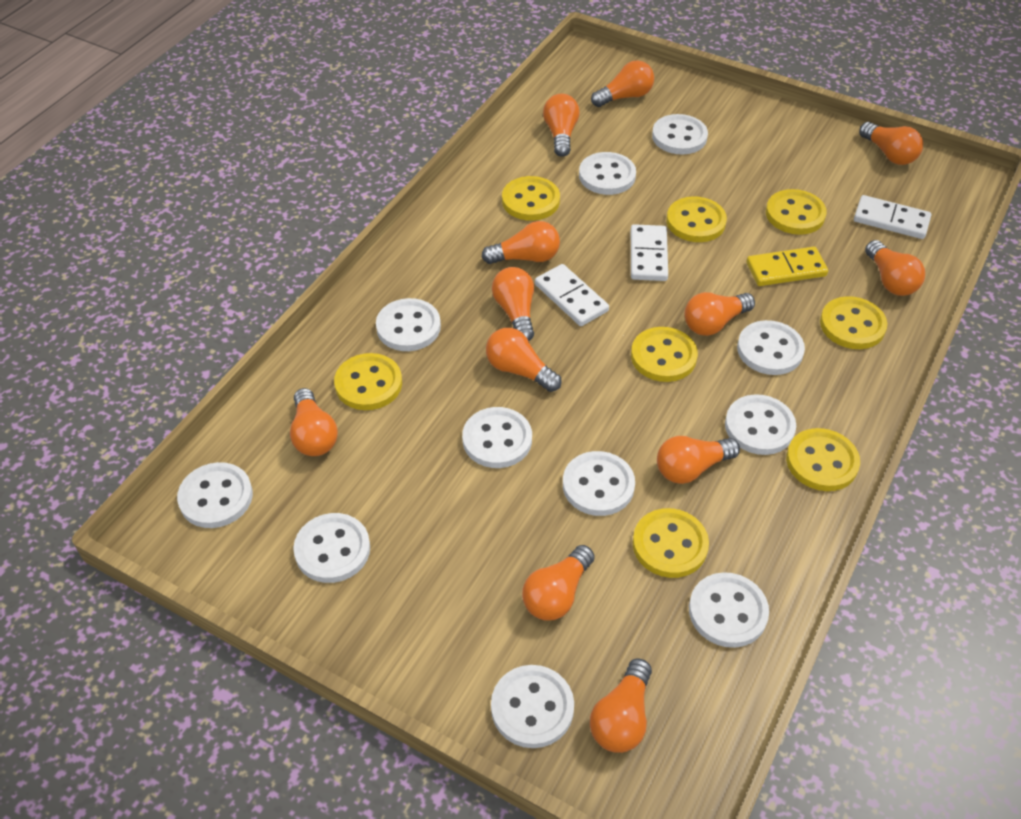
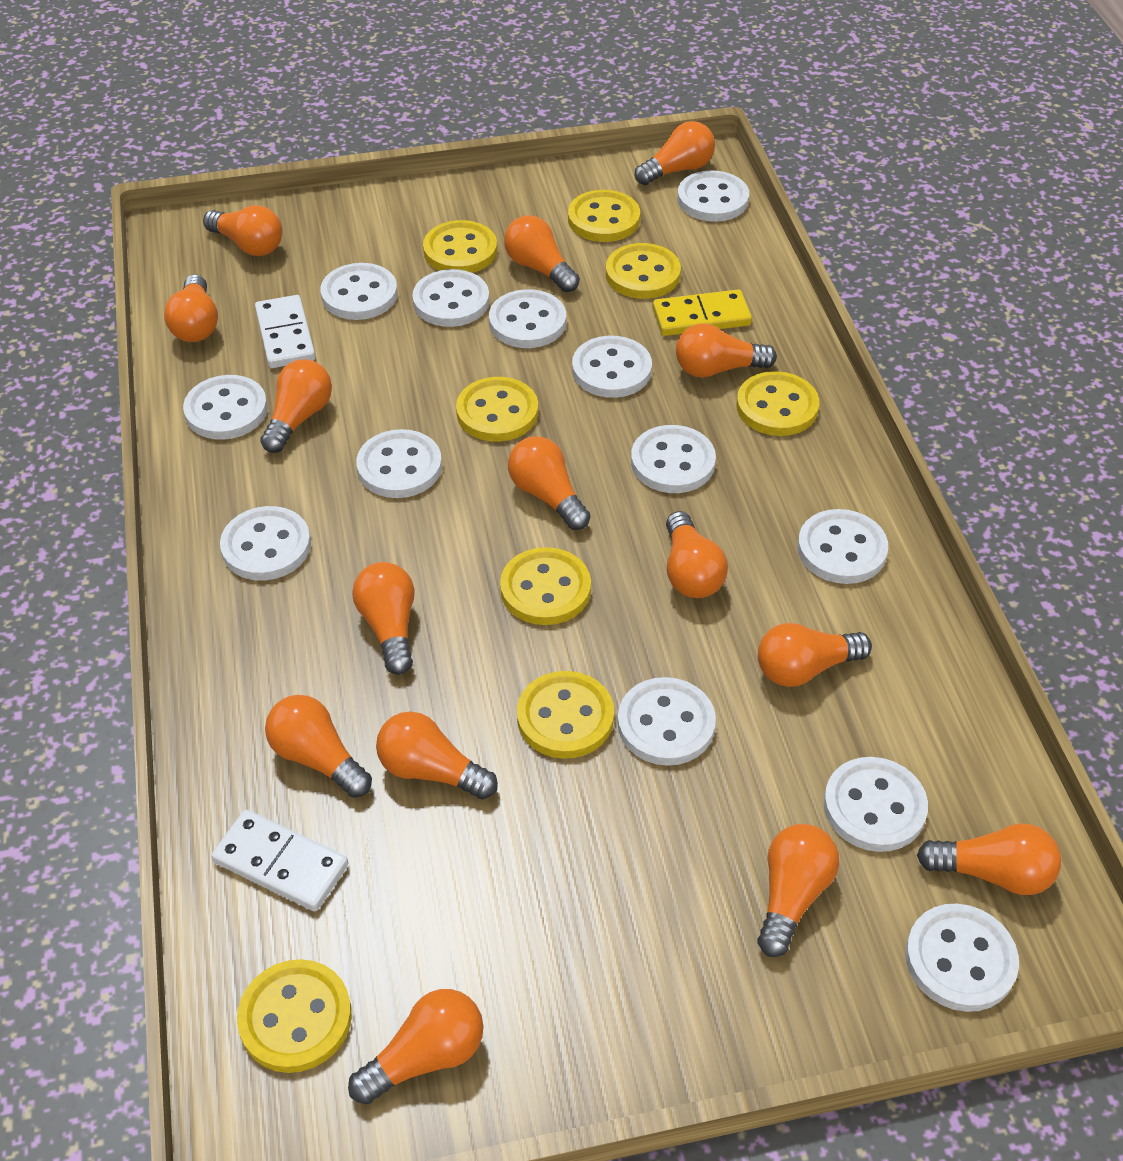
orange light bulb: 12 -> 15
white button: 11 -> 13
white domino: 3 -> 2

